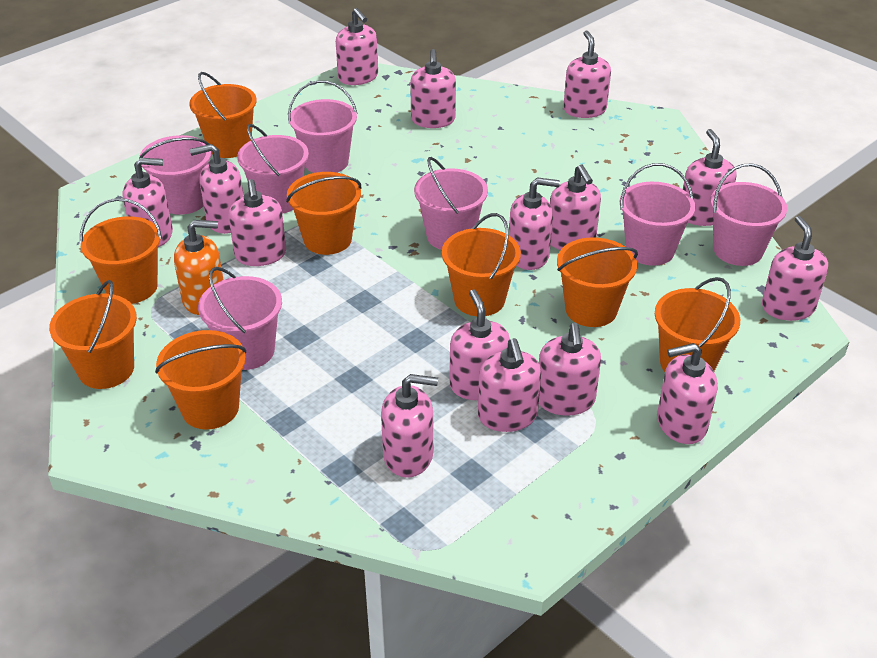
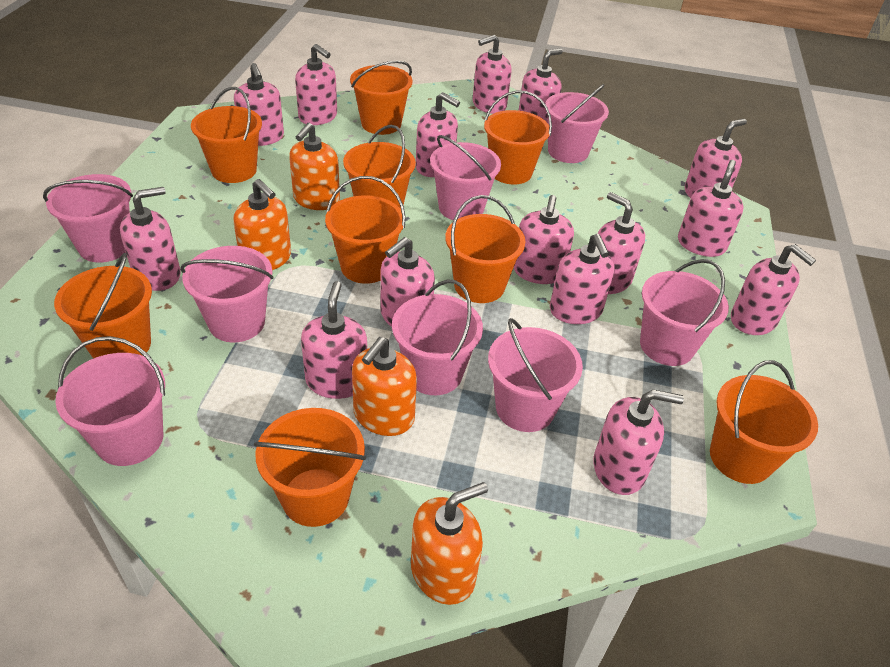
orange bucket: 8 -> 9
orange soap dispenser: 1 -> 4
pink bucket: 7 -> 8

